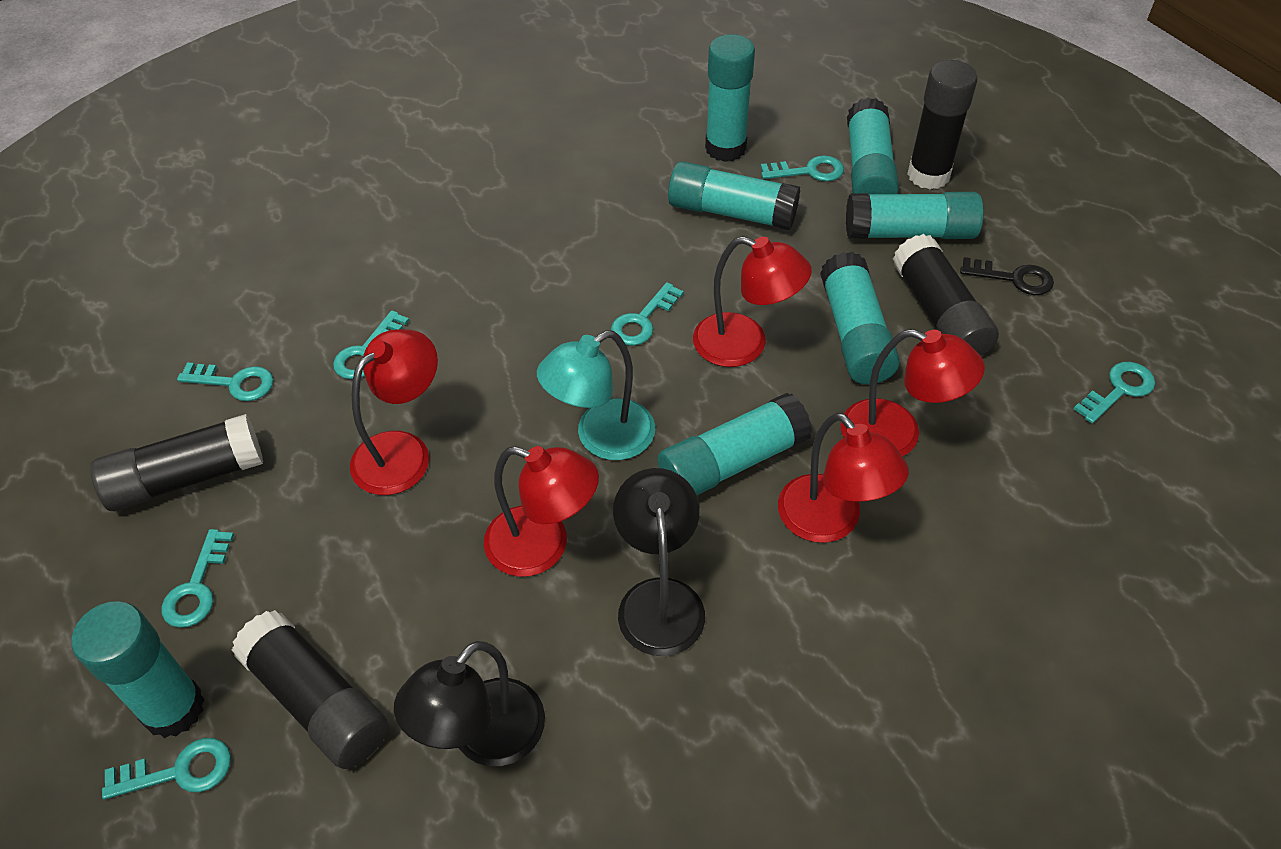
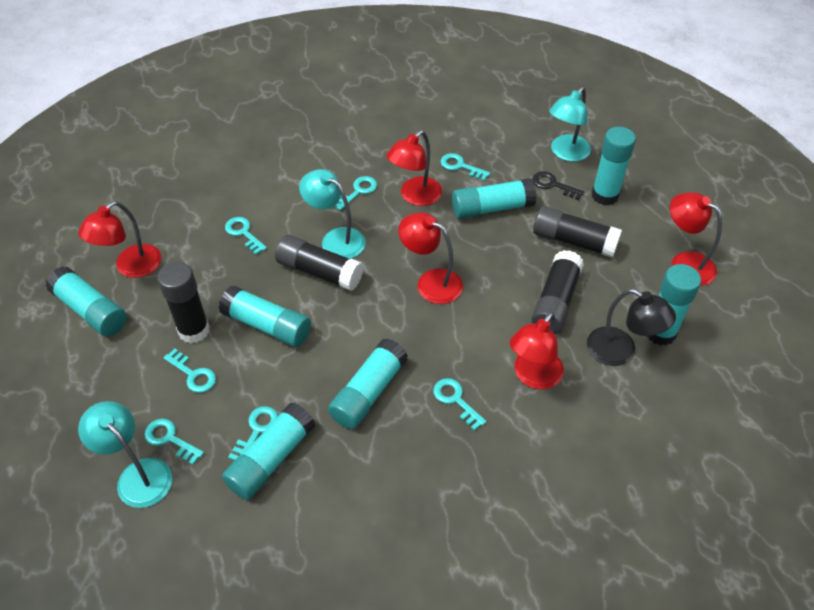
black lamp: 2 -> 1
turquoise lamp: 1 -> 3

